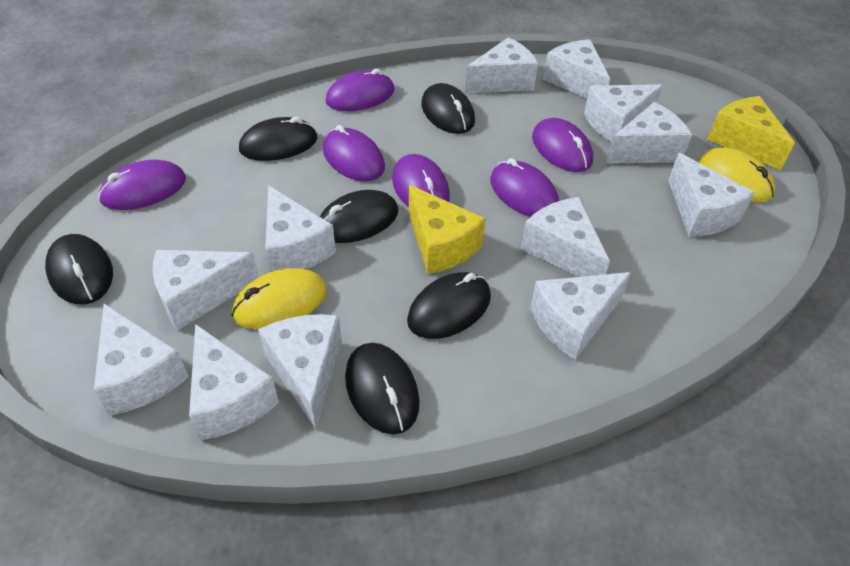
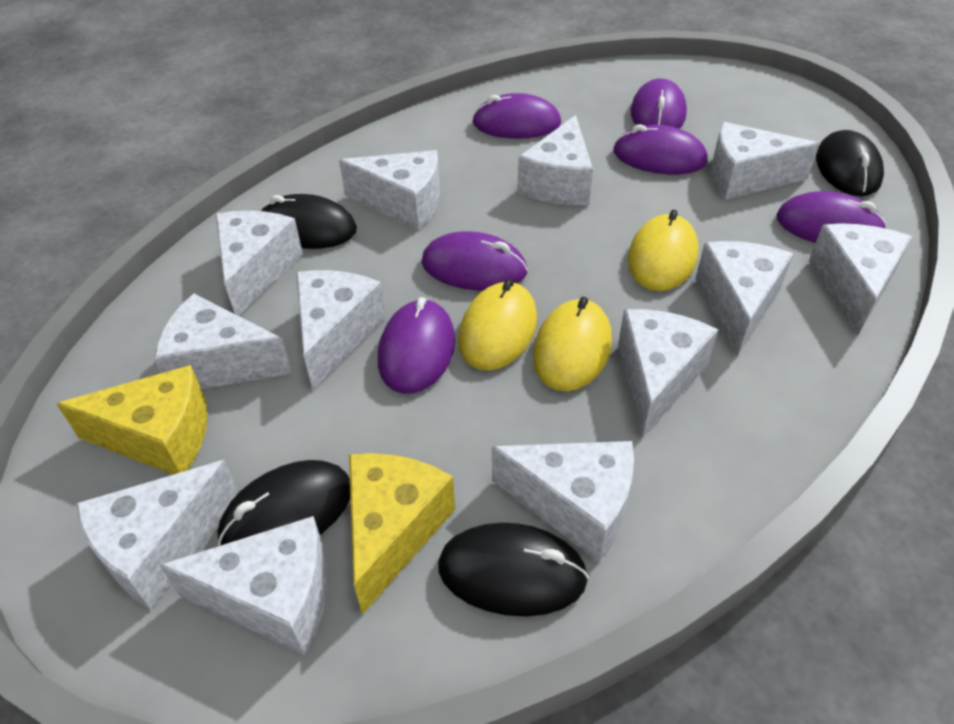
black mouse: 6 -> 4
yellow mouse: 2 -> 3

